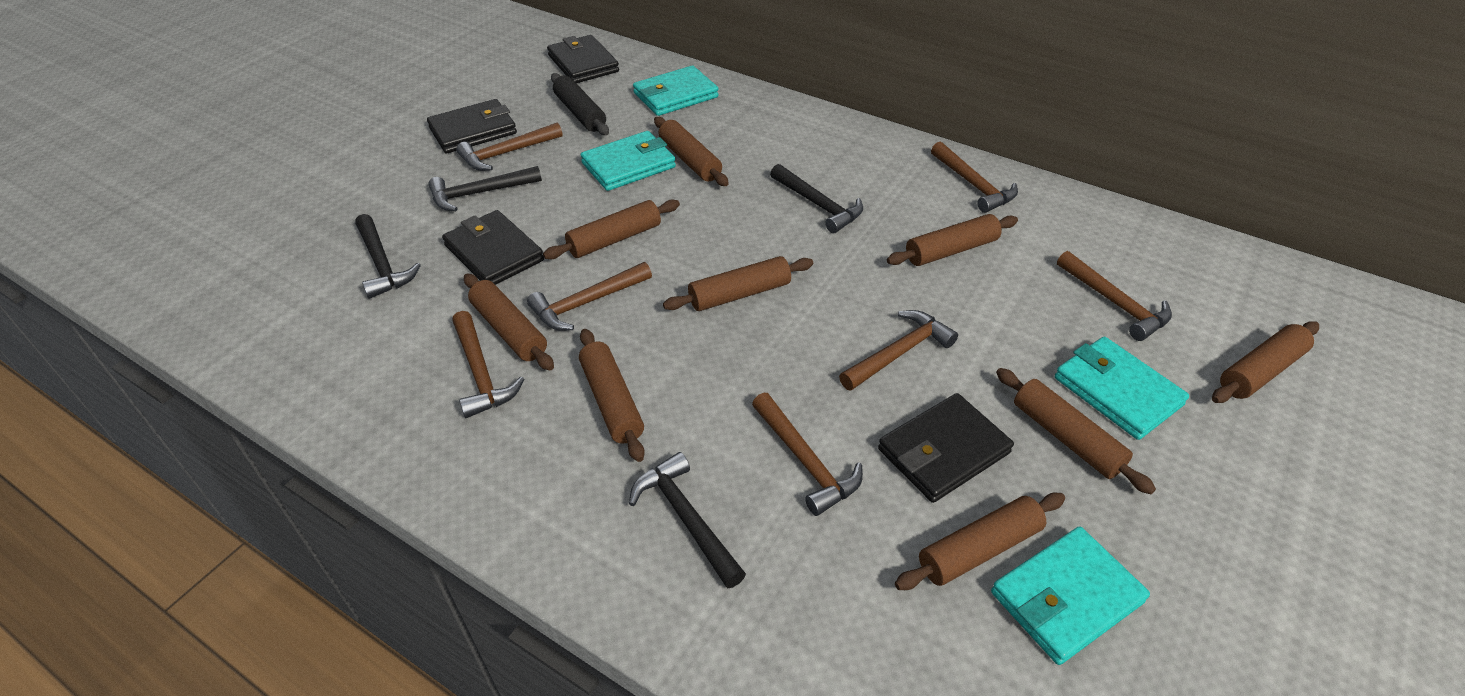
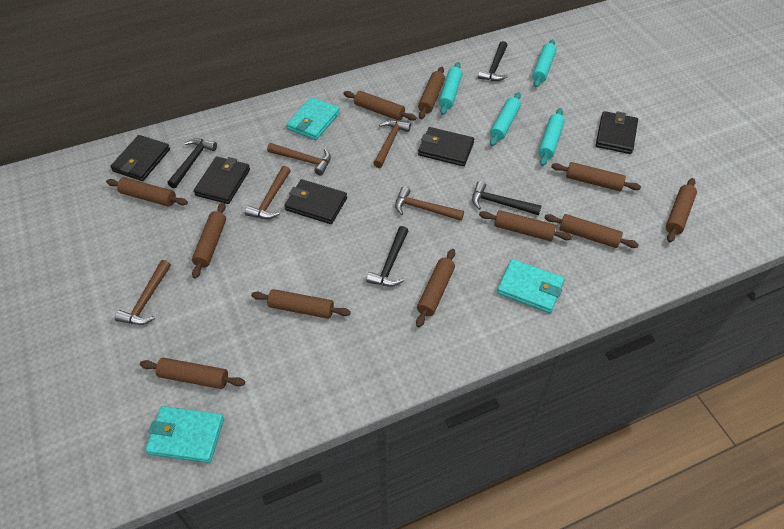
black rolling pin: 1 -> 0
black wallet: 4 -> 5
brown hammer: 7 -> 5
brown rolling pin: 9 -> 11
turquoise rolling pin: 0 -> 4
turquoise wallet: 4 -> 3

